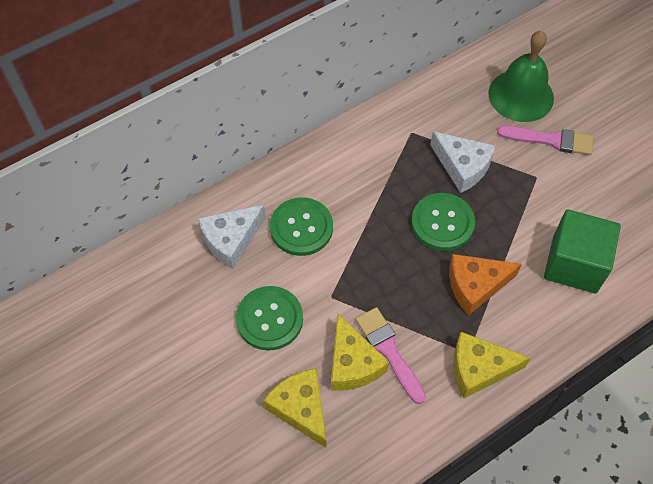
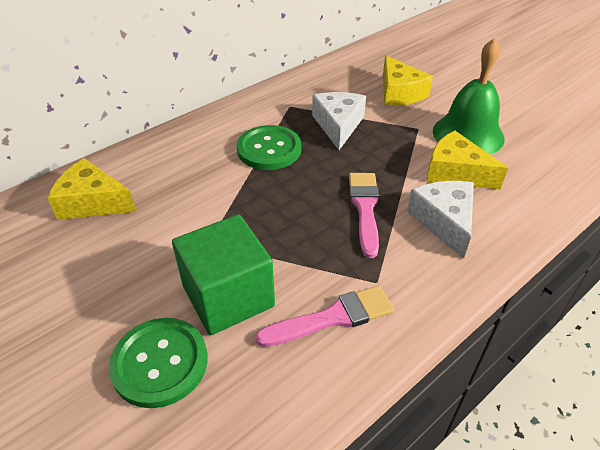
green button: 3 -> 2
orange cheese: 1 -> 0

